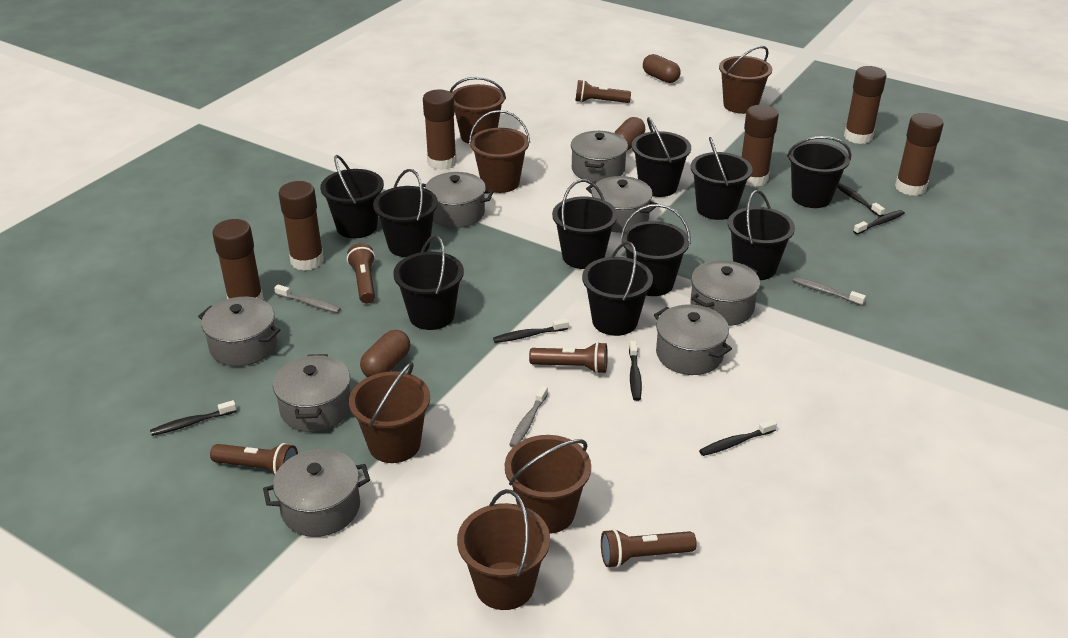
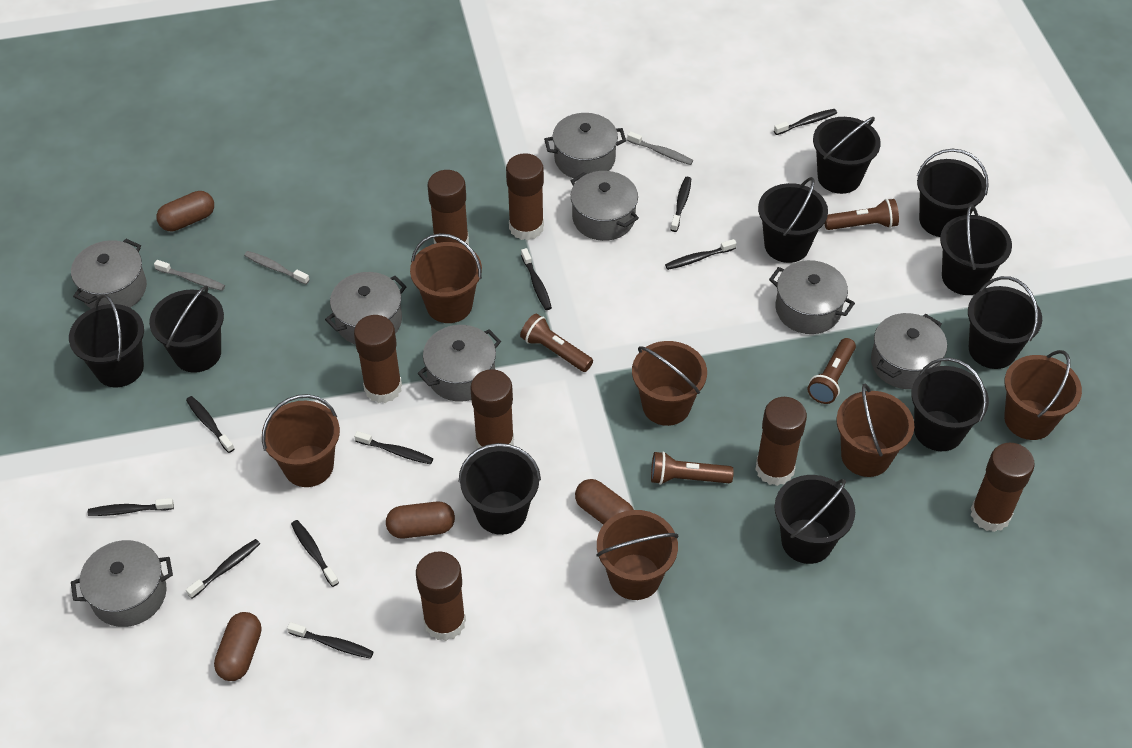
black toothbrush: 6 -> 10
brown capsule: 3 -> 4
brown flashlight: 5 -> 4
brown glue stick: 6 -> 7

